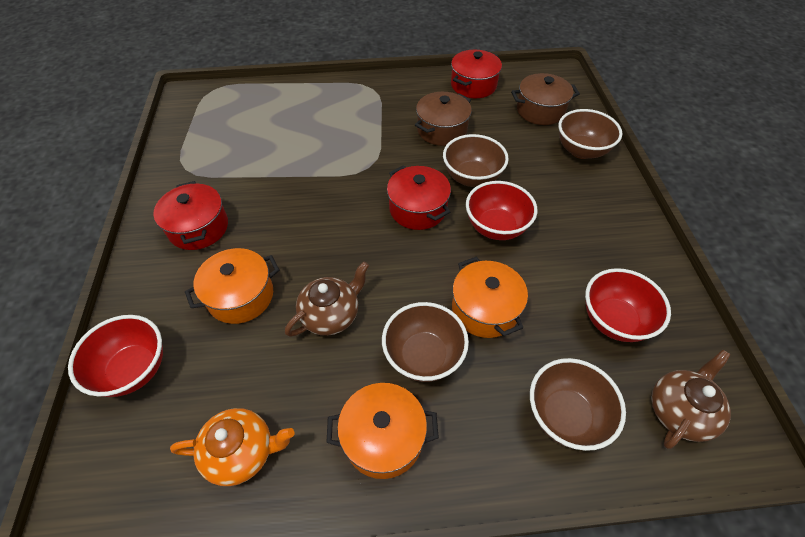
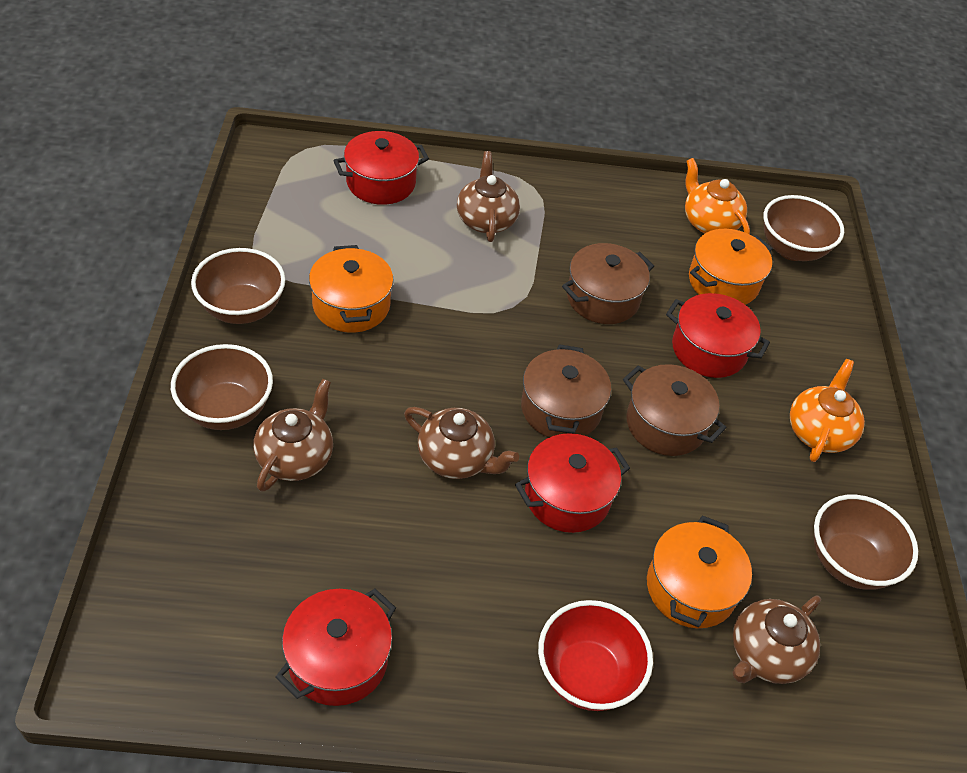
brown pot: 2 -> 3
brown teapot: 2 -> 4
orange teapot: 1 -> 2
red bowl: 3 -> 1
red pot: 3 -> 4

